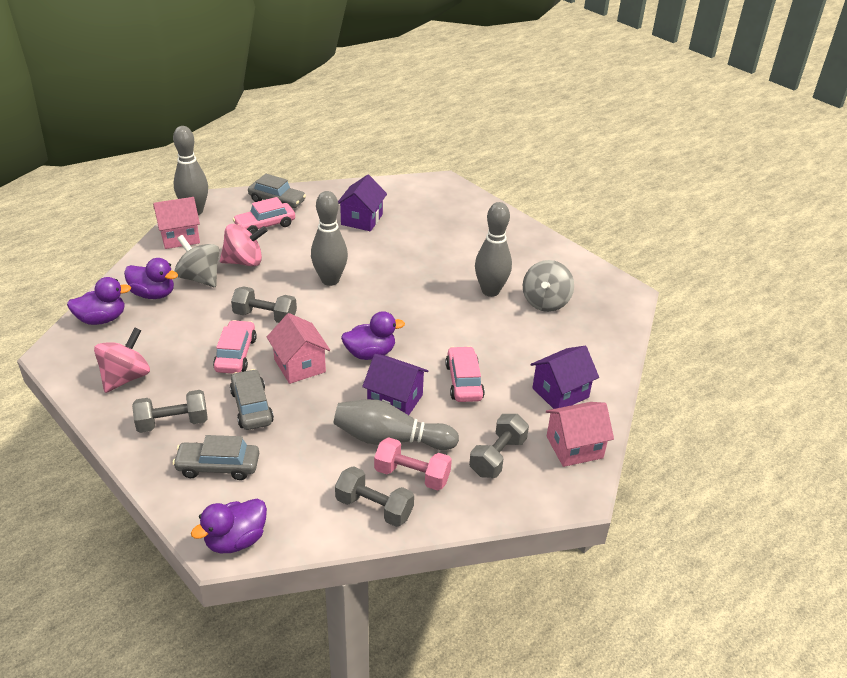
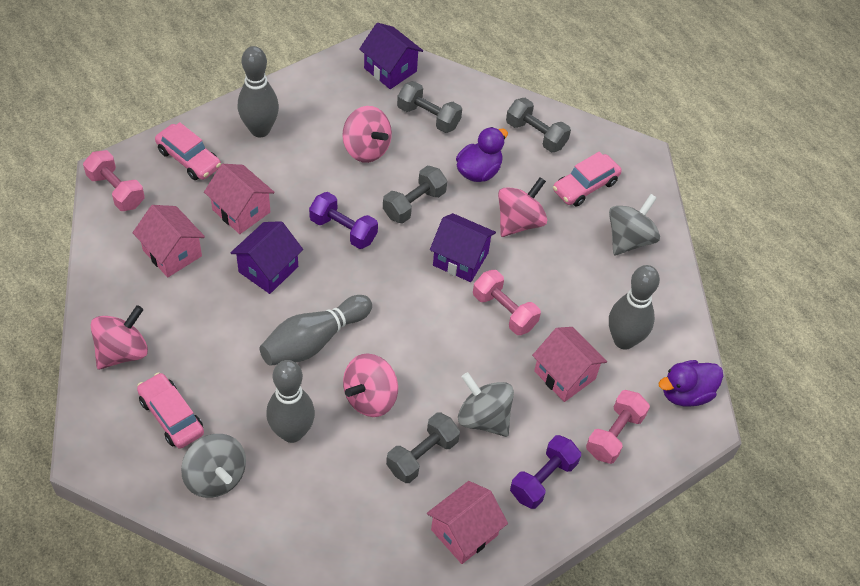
grey car: 3 -> 0
grey spinning top: 2 -> 3
pink dumbbell: 1 -> 3
pink house: 3 -> 4
pink spinning top: 2 -> 4
purple duck: 4 -> 2
purple dumbbell: 0 -> 2

